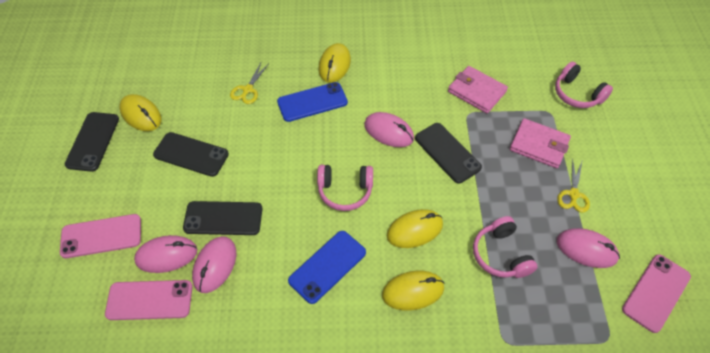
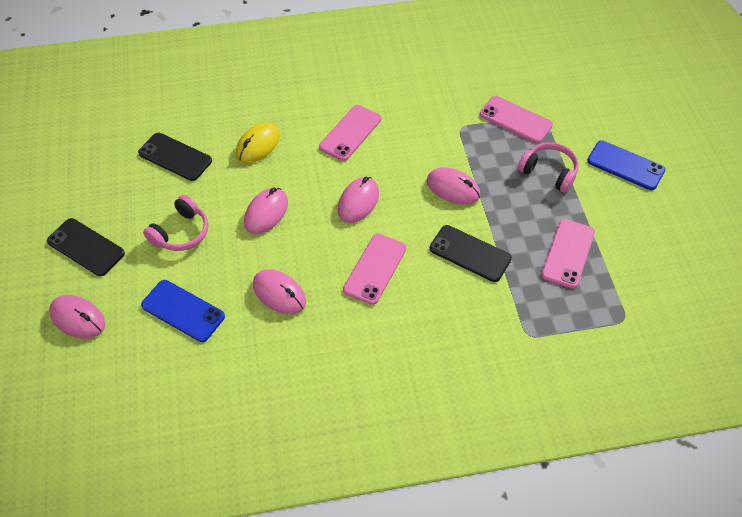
black phone: 4 -> 3
pink headphones: 3 -> 2
pink mouse: 4 -> 5
pink phone: 3 -> 4
pink wallet: 2 -> 0
yellow mouse: 4 -> 1
yellow scissors: 2 -> 0

